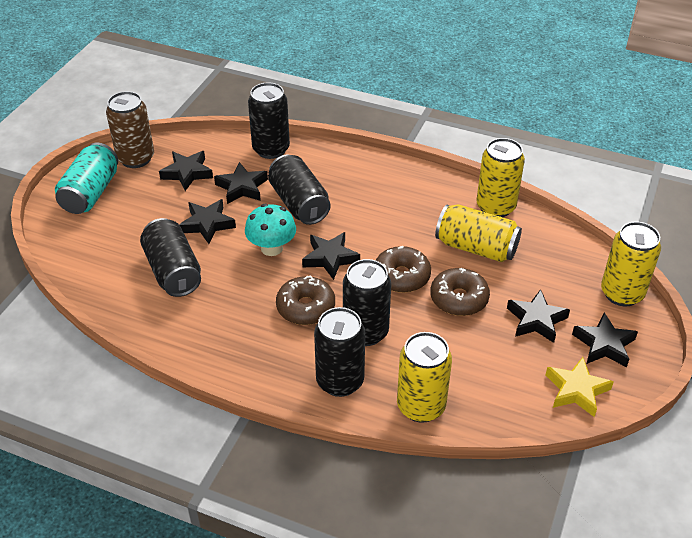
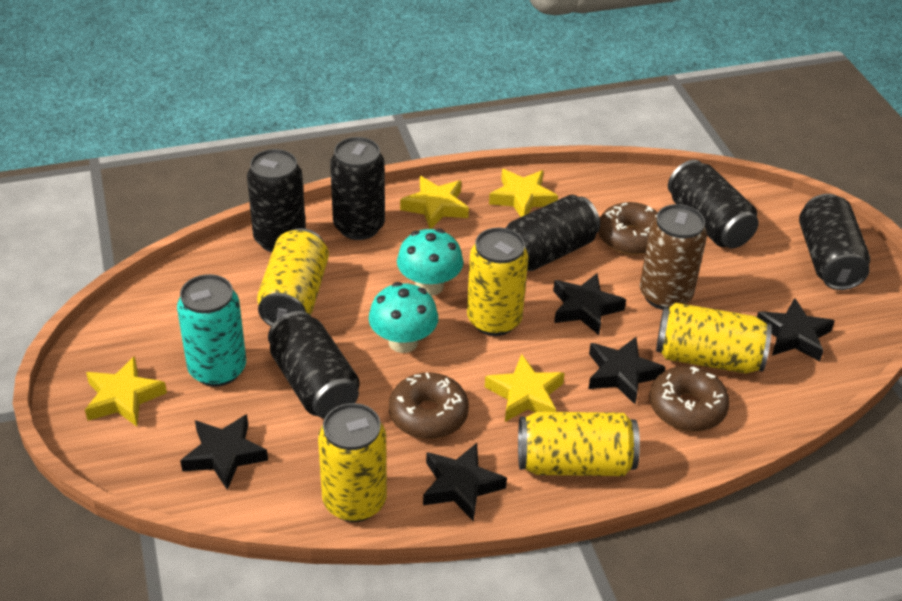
black can: 5 -> 6
black star: 6 -> 5
turquoise mushroom: 1 -> 2
yellow can: 4 -> 5
yellow star: 1 -> 4

